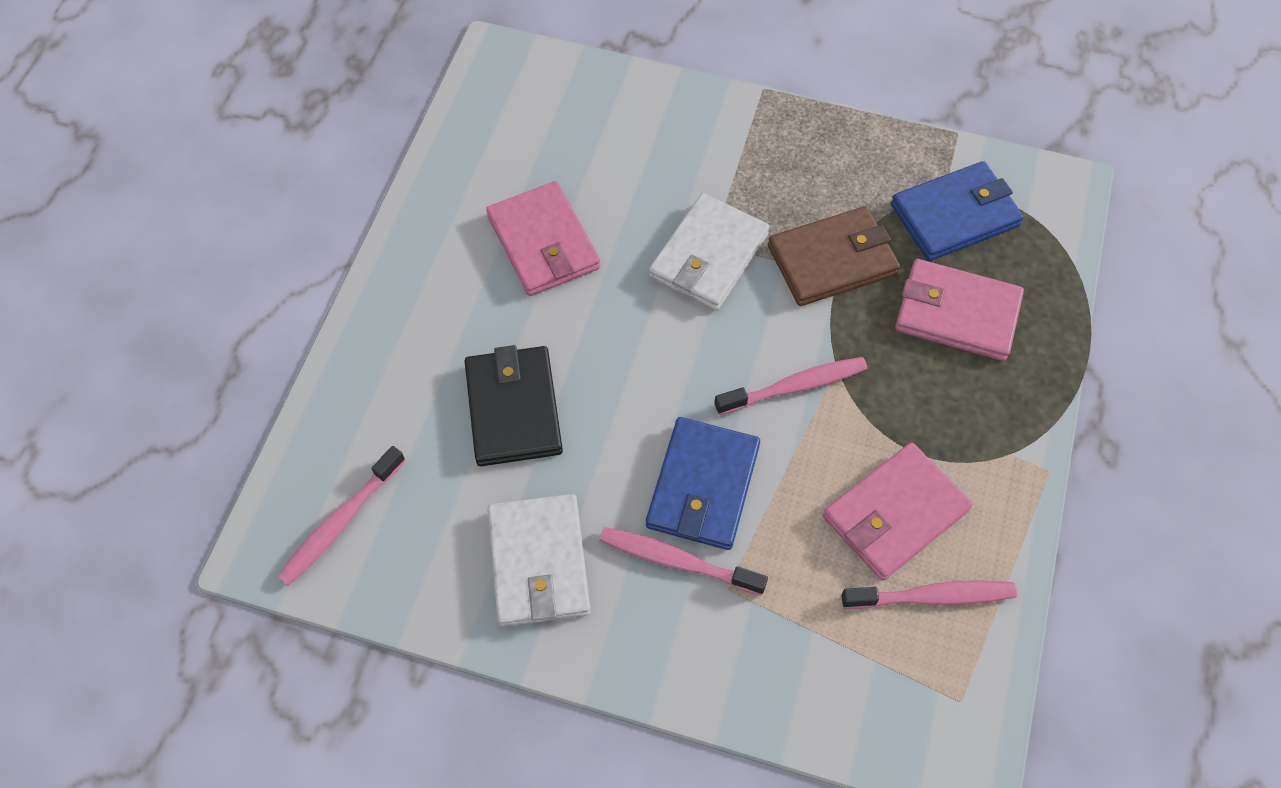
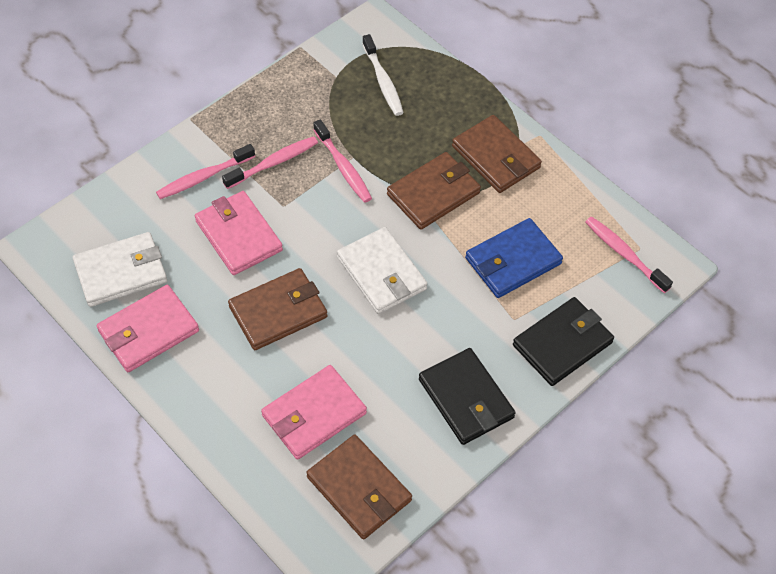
black wallet: 1 -> 2
blue wallet: 2 -> 1
brown wallet: 1 -> 4
white toothbrush: 0 -> 1

